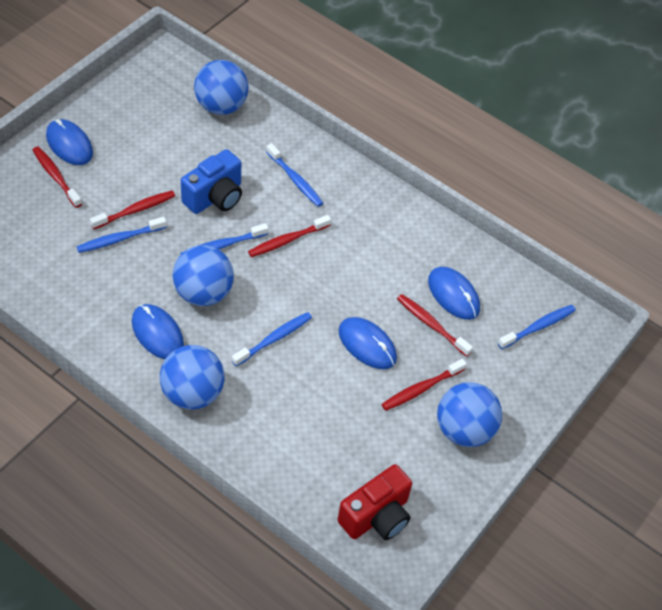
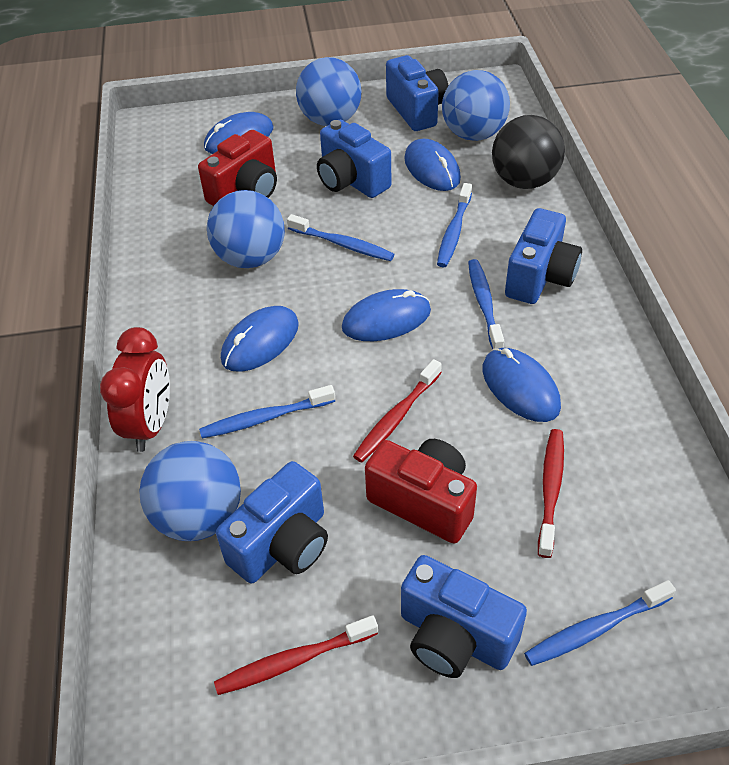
black ball: 0 -> 1
blue camera: 1 -> 5
blue mouse: 4 -> 5
red camera: 1 -> 2
red clock: 0 -> 1
red toothbrush: 5 -> 3

